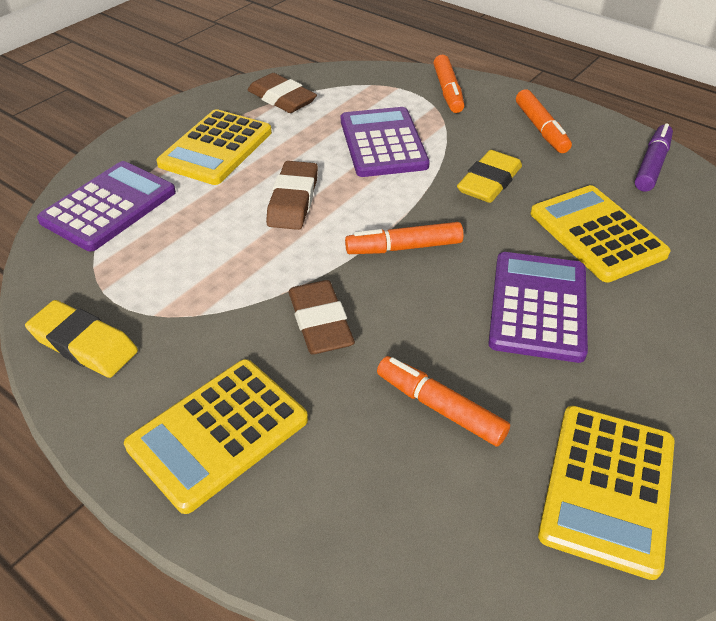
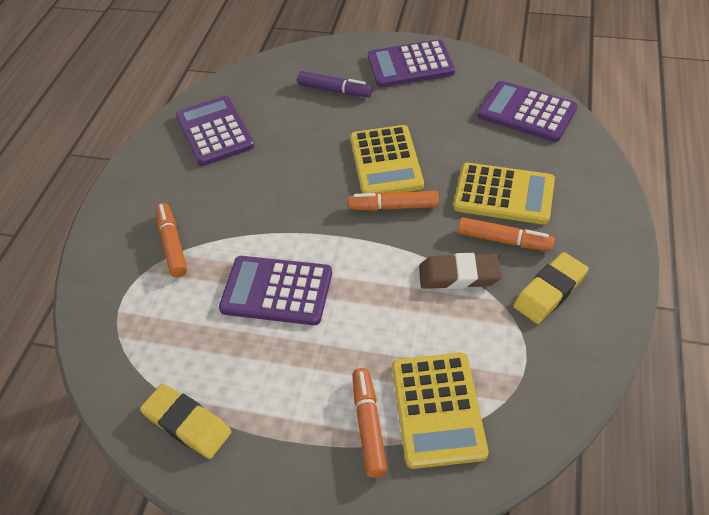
brown eraser: 3 -> 1
purple calculator: 3 -> 4
yellow calculator: 4 -> 3

